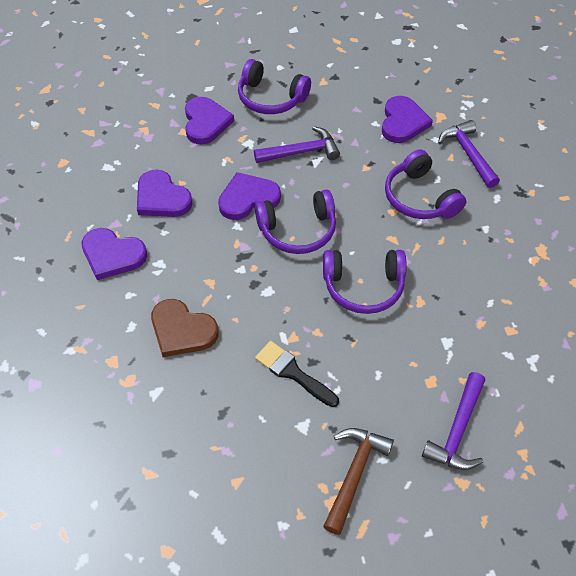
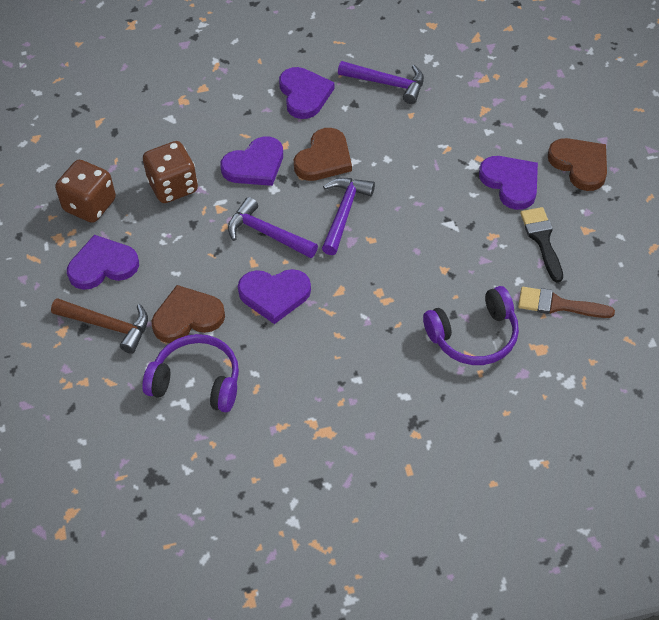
brown brush: 0 -> 1
brown dice: 0 -> 2
brown heart: 1 -> 3
purple headphones: 4 -> 2

